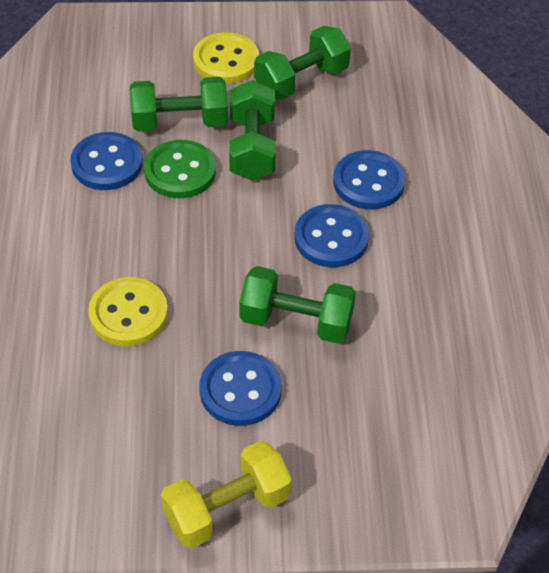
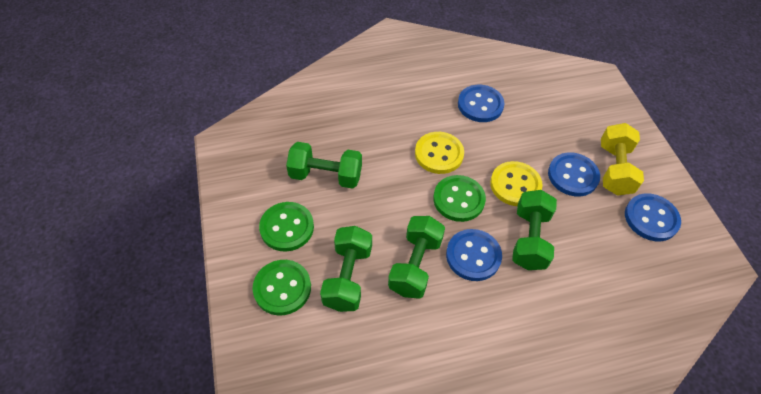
green button: 1 -> 3

